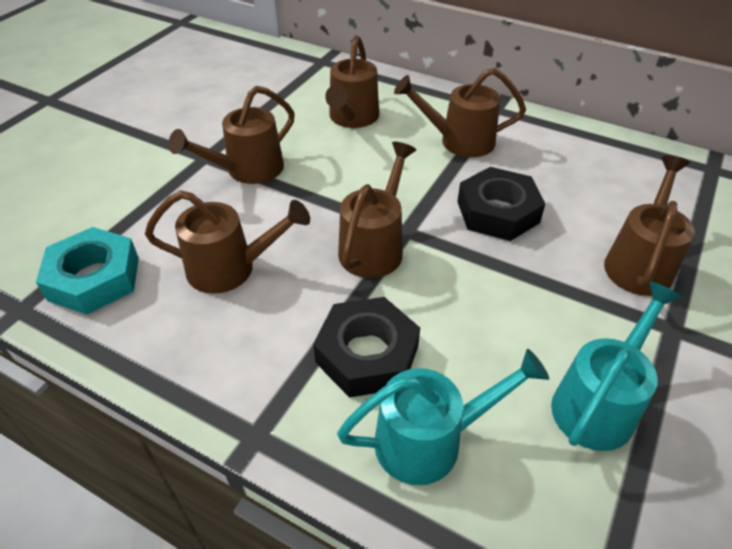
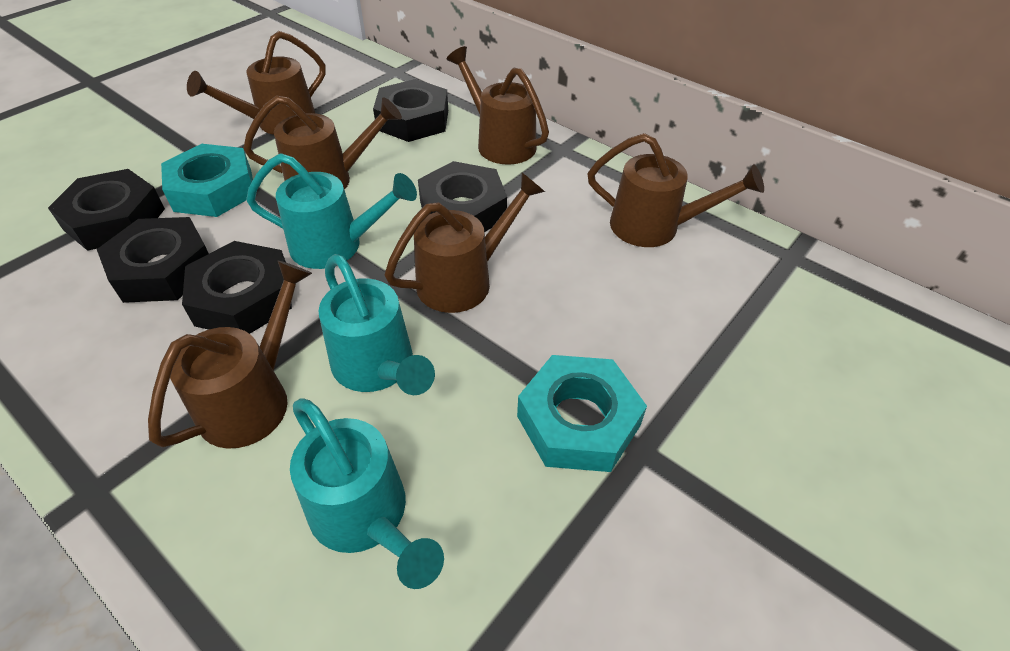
black nut: 2 -> 5
turquoise nut: 1 -> 2
turquoise watering can: 2 -> 3

